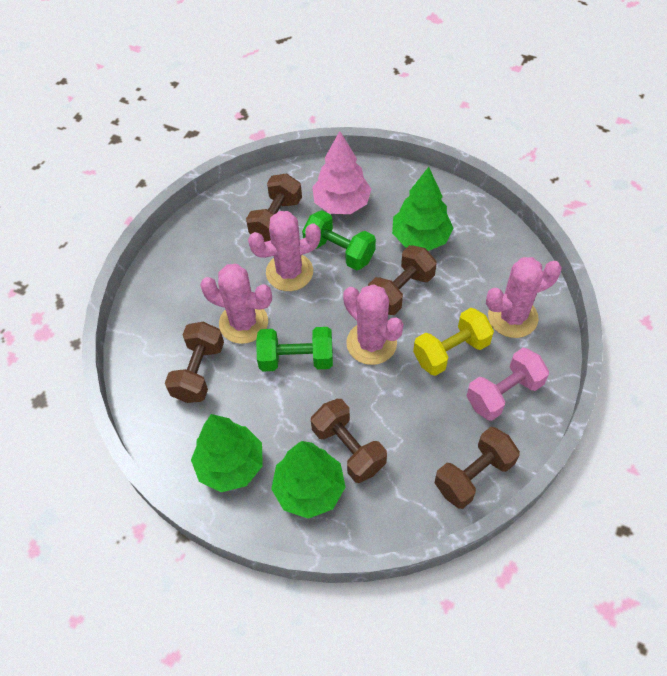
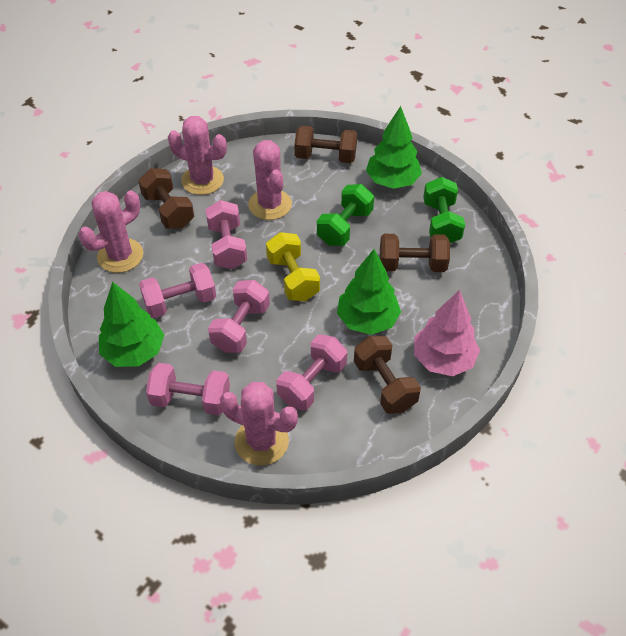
brown dumbbell: 5 -> 4
pink dumbbell: 1 -> 5

